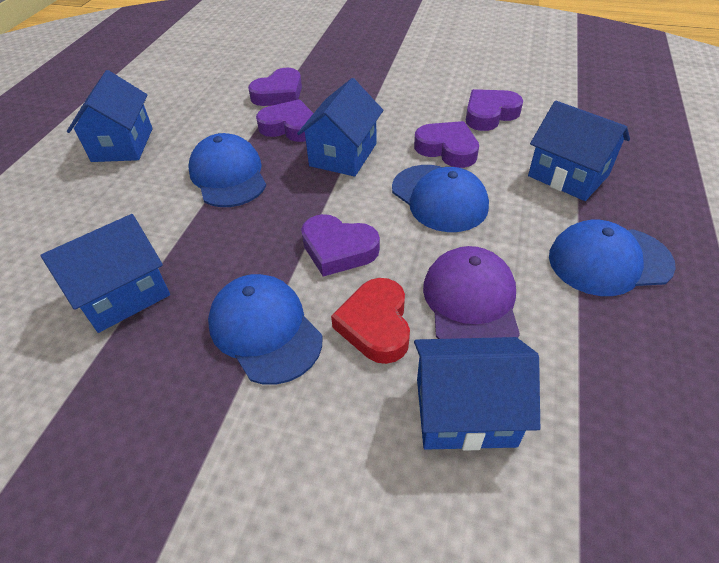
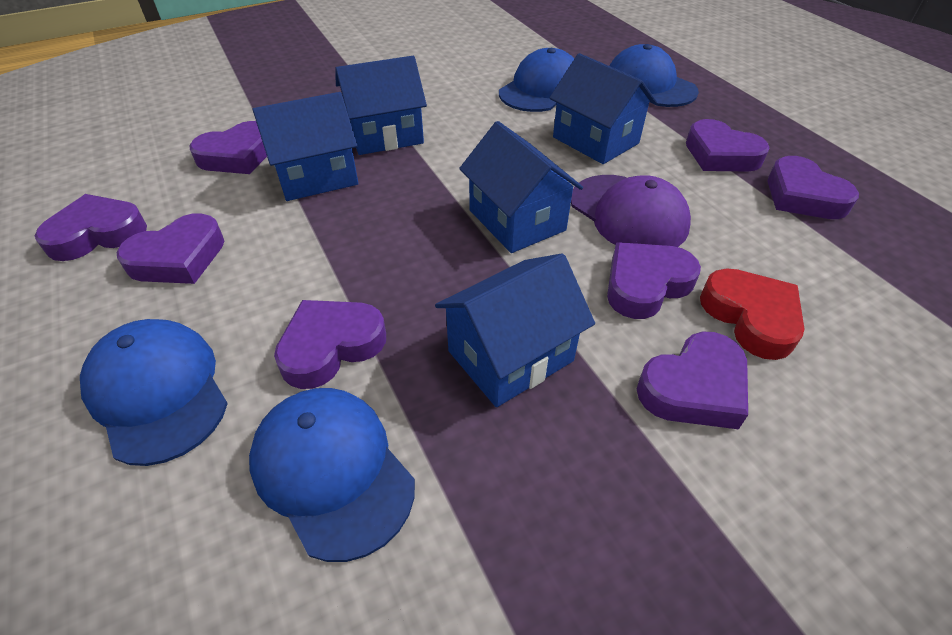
purple heart: 5 -> 8

